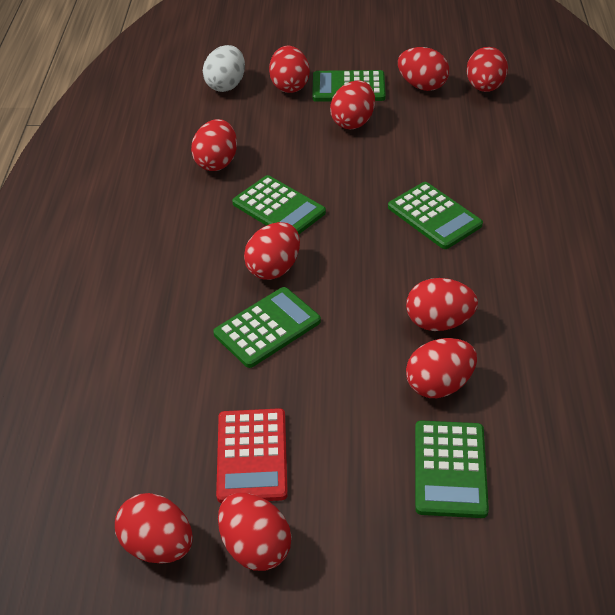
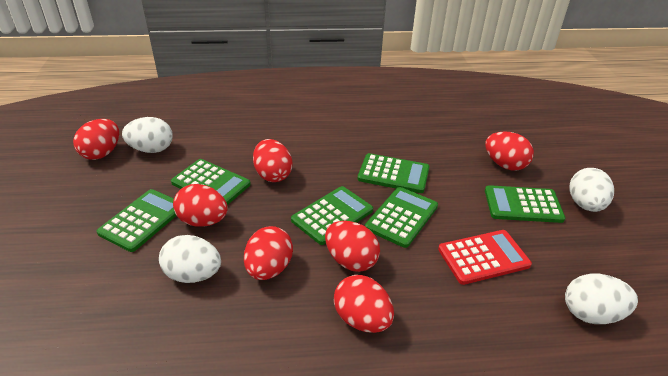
green calculator: 5 -> 6
red egg: 10 -> 7
white egg: 1 -> 4

